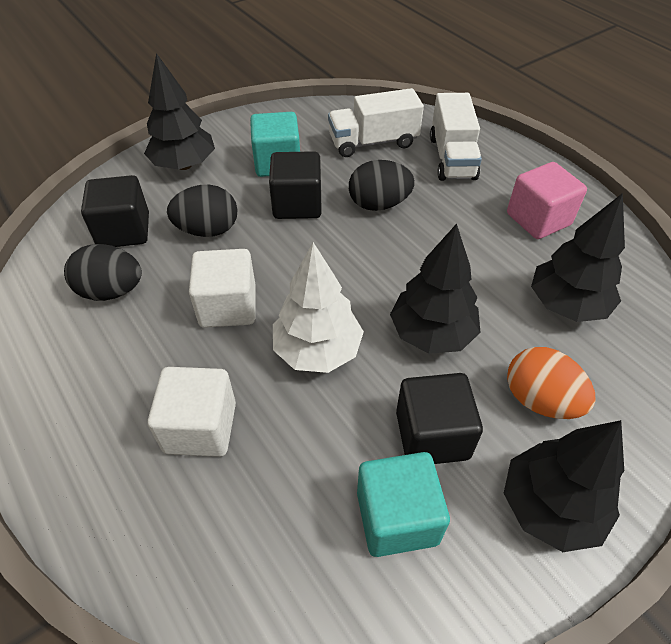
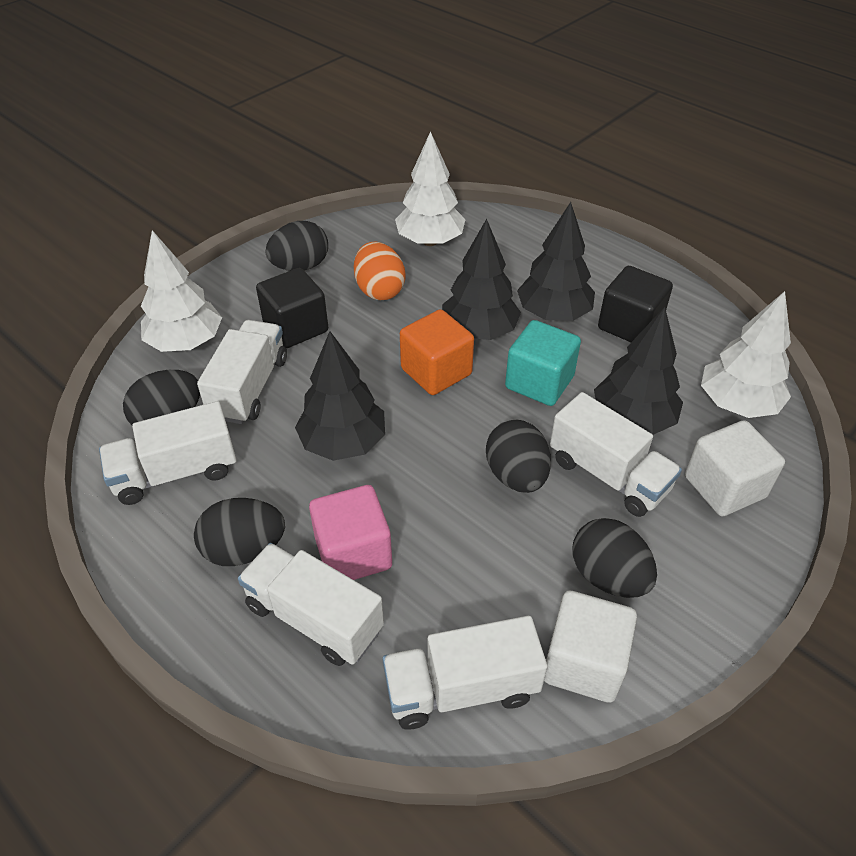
black cube: 3 -> 2
black egg: 3 -> 5
orange cube: 0 -> 1
turquoise cube: 2 -> 1
white tree: 1 -> 3
white truck: 2 -> 5

